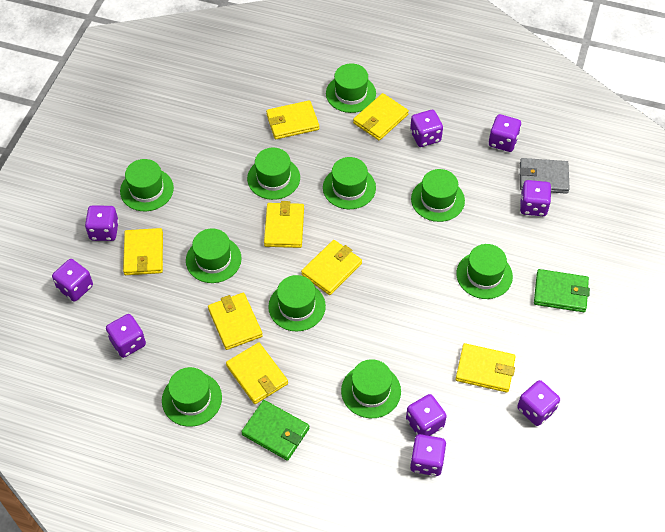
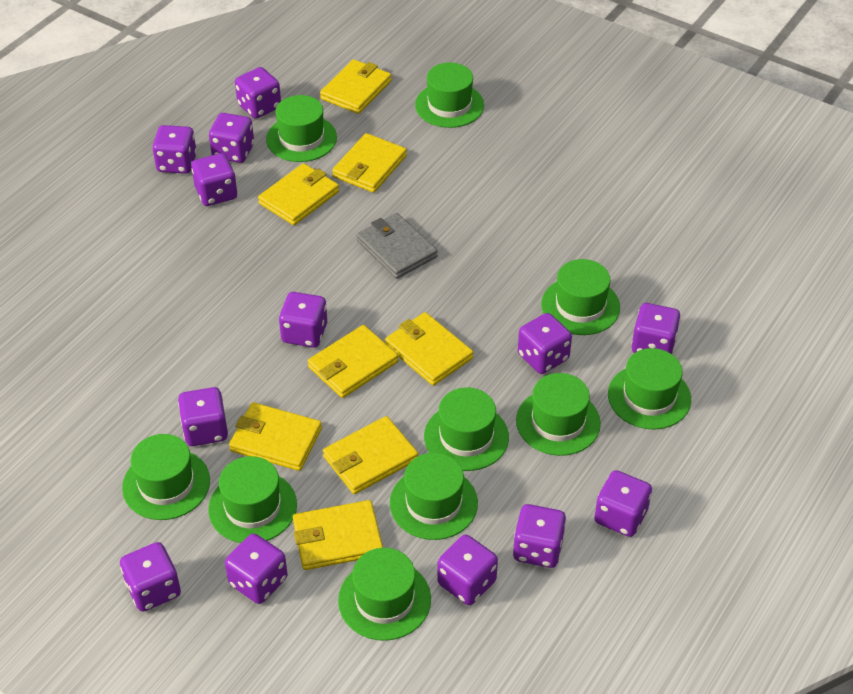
green wallet: 2 -> 0
purple dice: 9 -> 13

